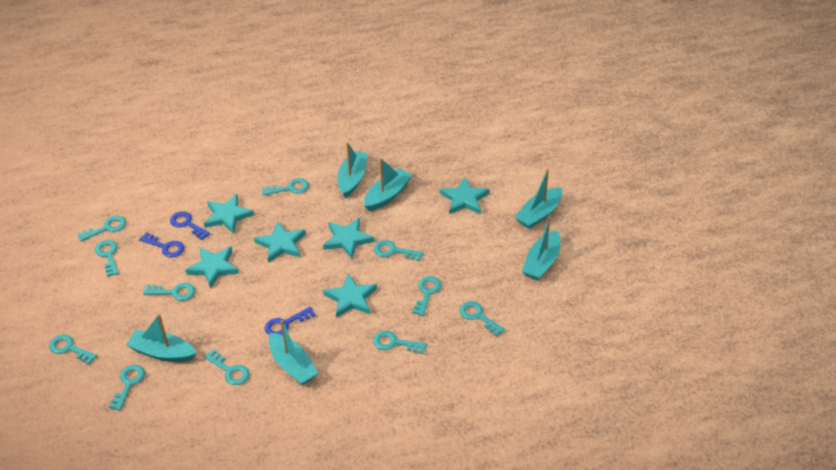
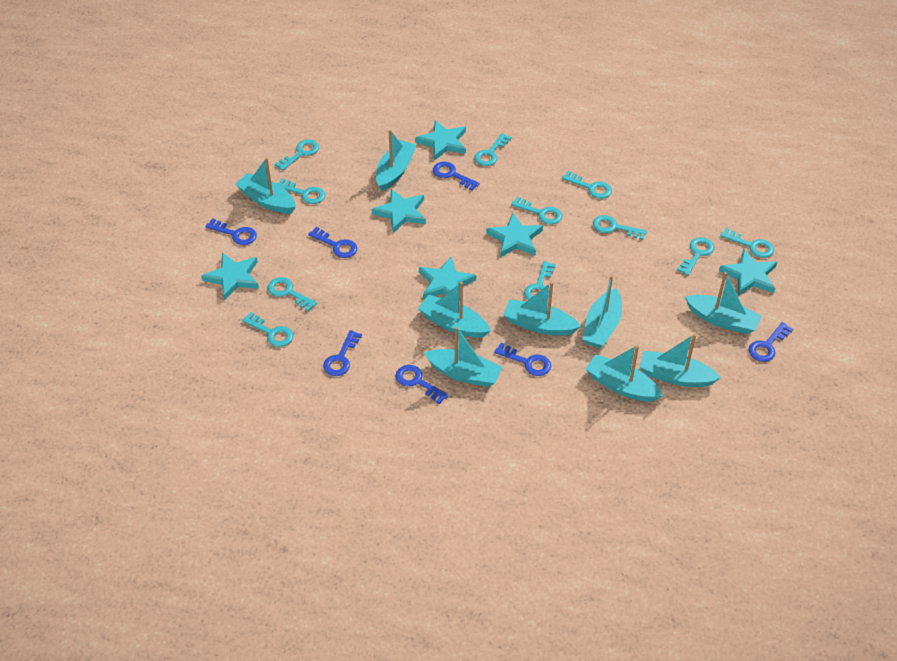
blue key: 3 -> 7
turquoise boat: 6 -> 9

